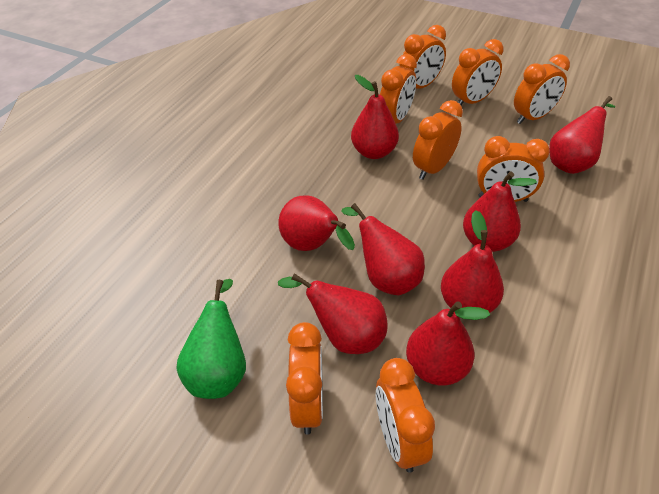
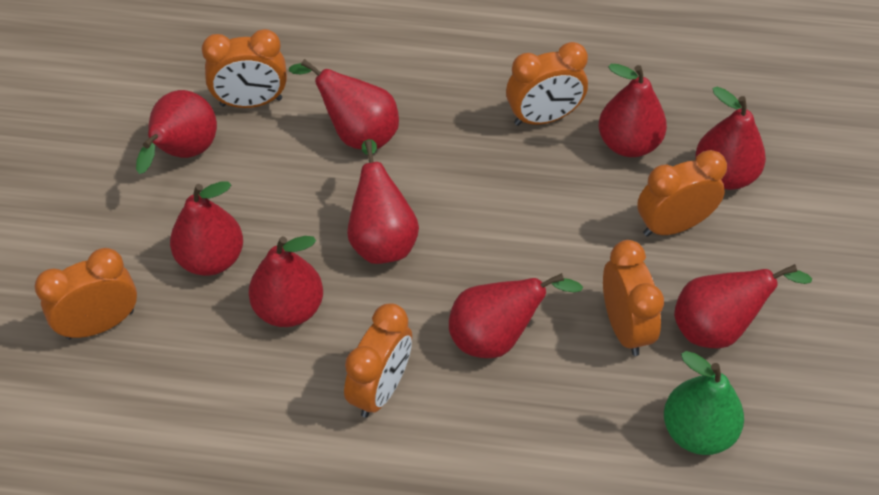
orange clock: 8 -> 6
red pear: 8 -> 9

